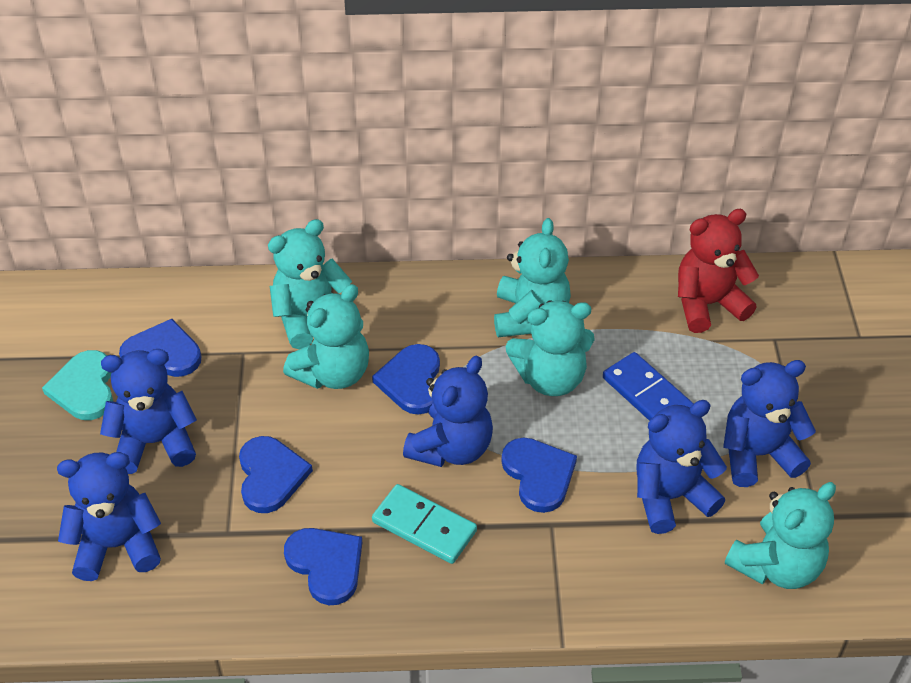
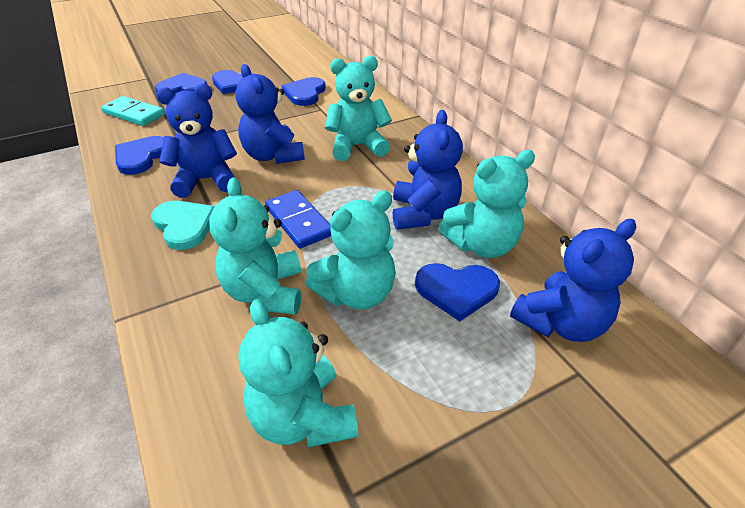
blue teddy bear: 5 -> 4
red teddy bear: 1 -> 0

